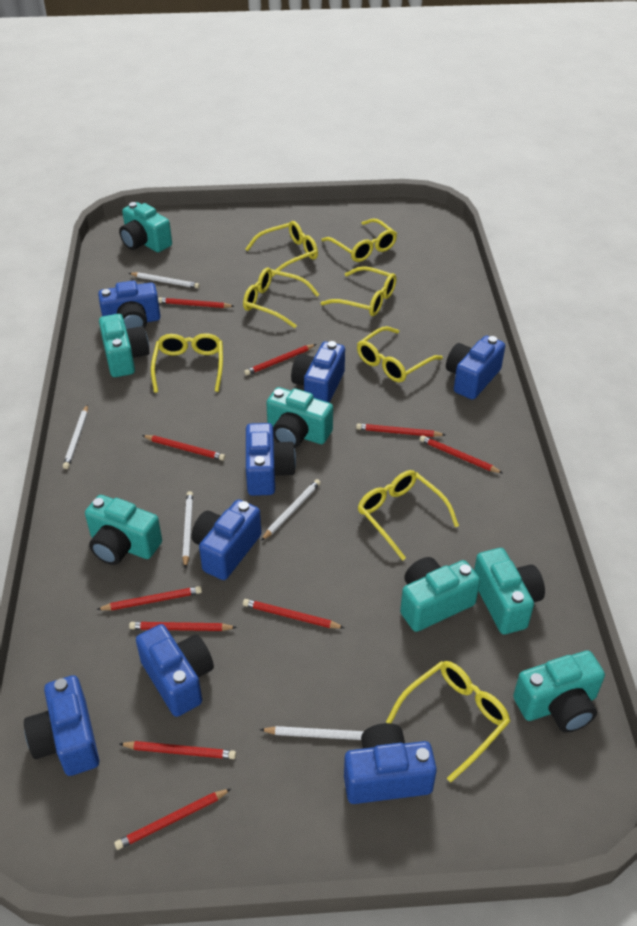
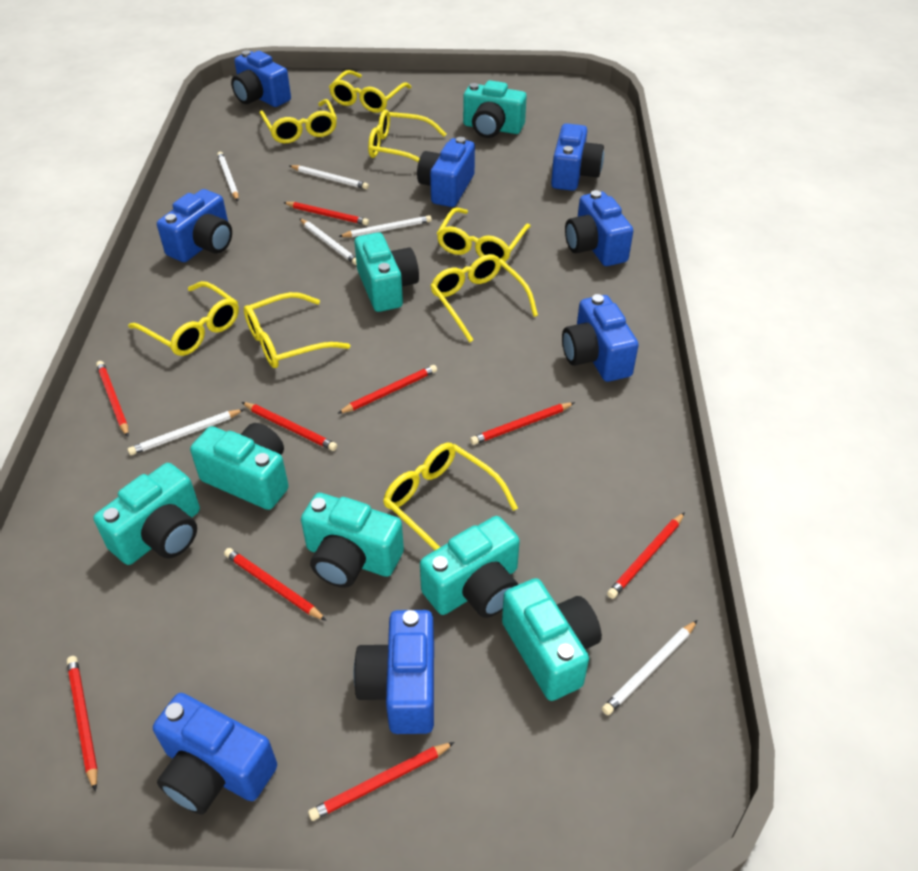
red pencil: 10 -> 9
white pencil: 5 -> 6

